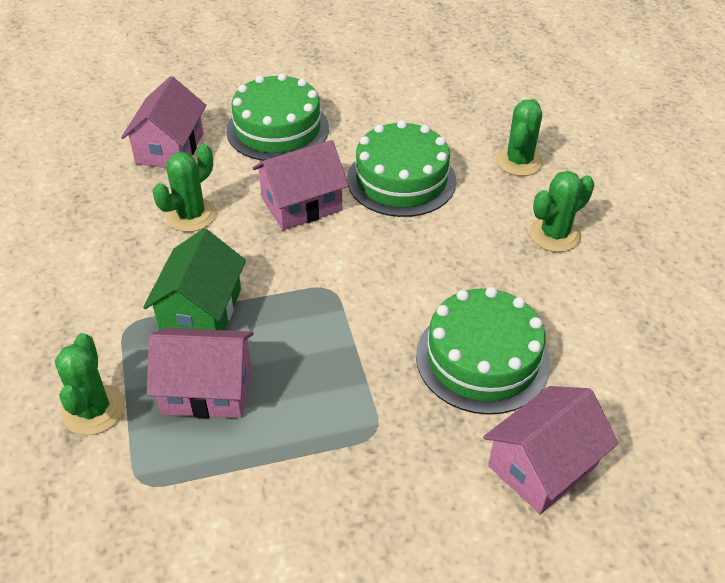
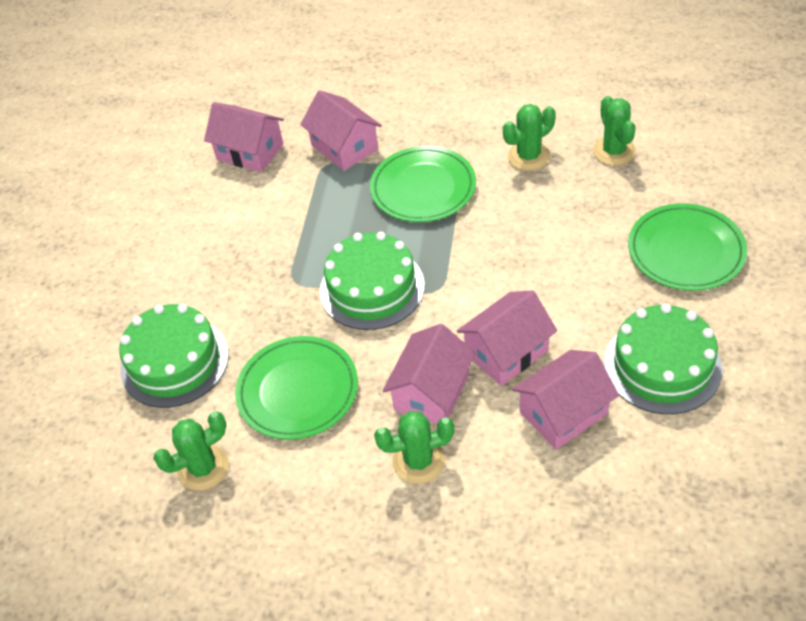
green house: 1 -> 0
green plate: 0 -> 3
pink house: 4 -> 5

